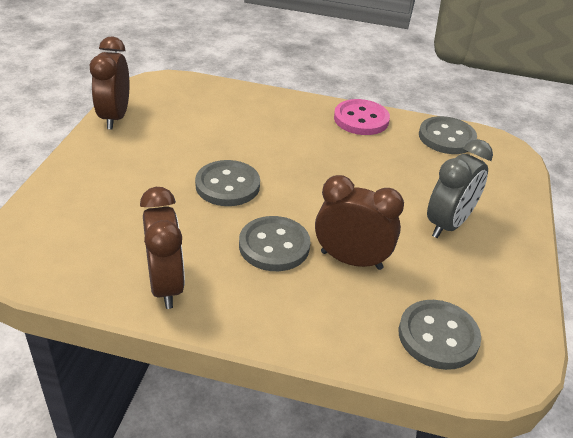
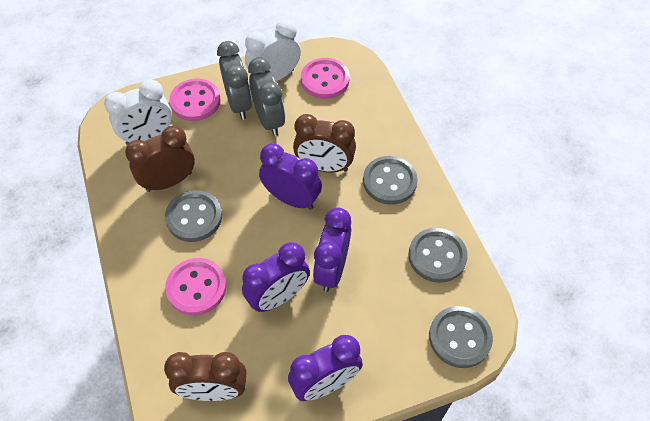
grey clock: 1 -> 2
pink button: 1 -> 3
purple clock: 0 -> 4
white clock: 0 -> 2

